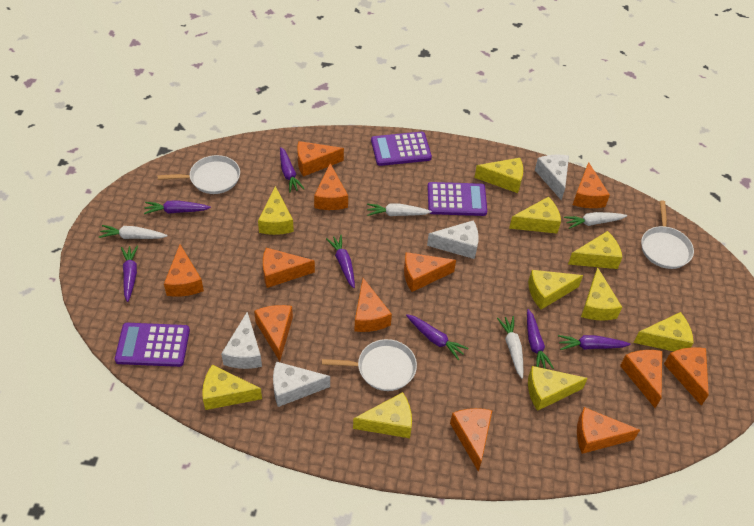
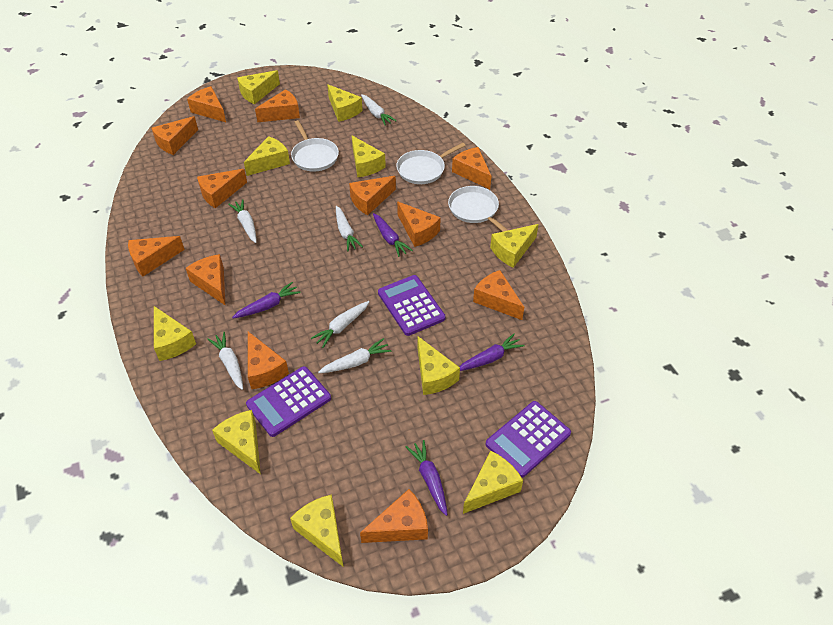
purple carrot: 7 -> 4
white carrot: 4 -> 6
white cheese: 4 -> 0

